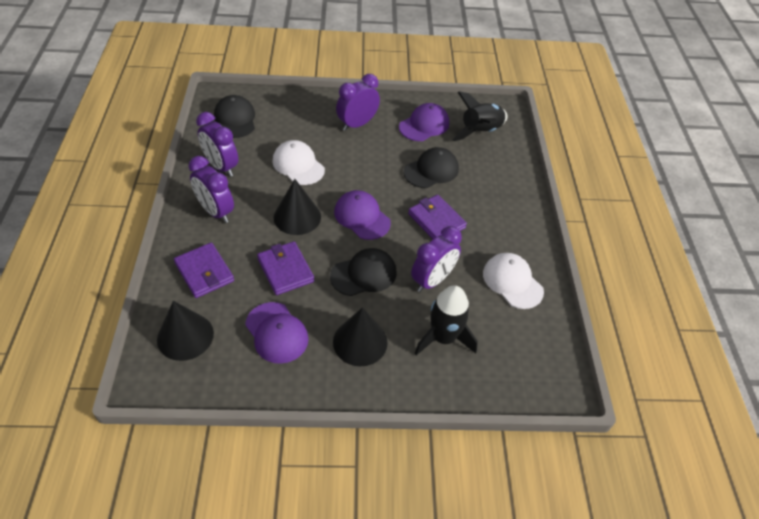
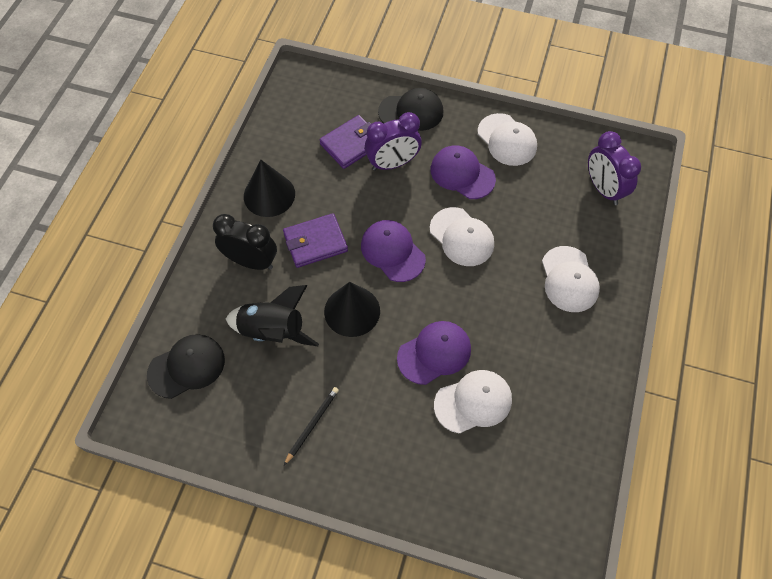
black cap: 3 -> 2
black clock: 0 -> 1
black cone: 3 -> 2
black pencil: 0 -> 1
black rocket: 2 -> 1
purple clock: 4 -> 2
purple wallet: 3 -> 2
white cap: 2 -> 4

